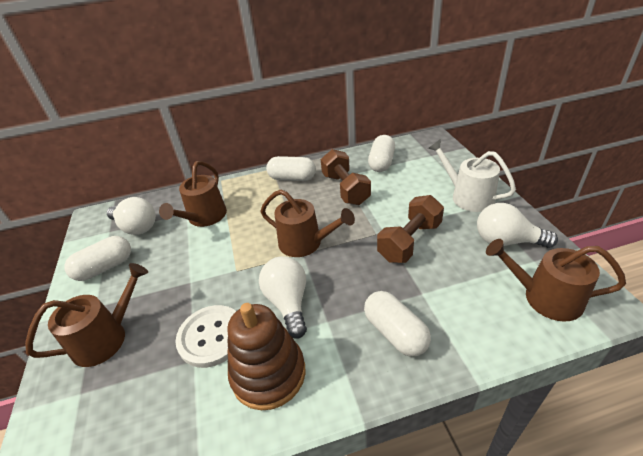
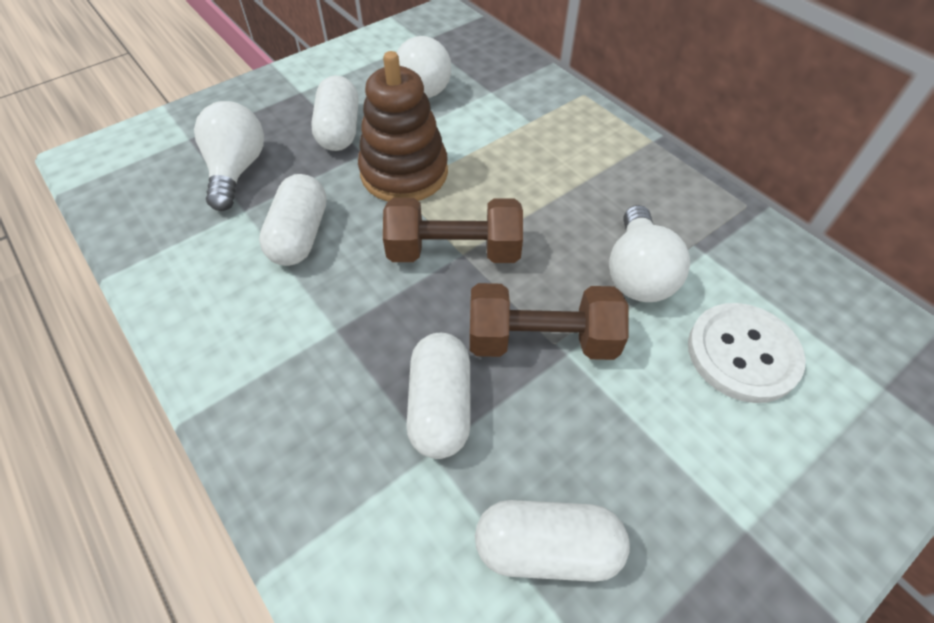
brown watering can: 4 -> 0
white watering can: 1 -> 0

